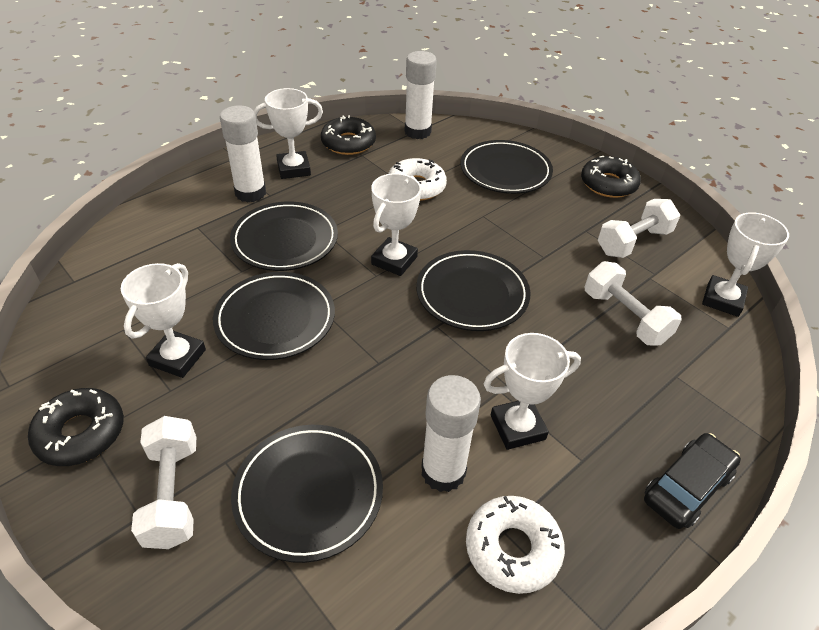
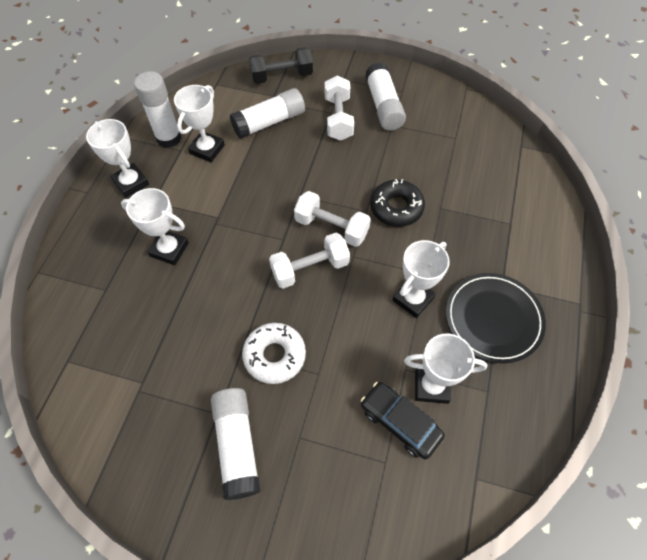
black donut: 3 -> 1
black dumbbell: 0 -> 1
black plate: 5 -> 1
white donut: 2 -> 1
white glue stick: 3 -> 4

